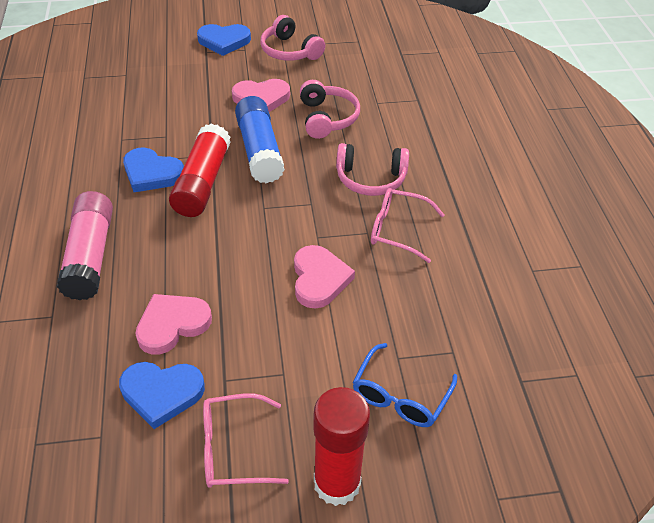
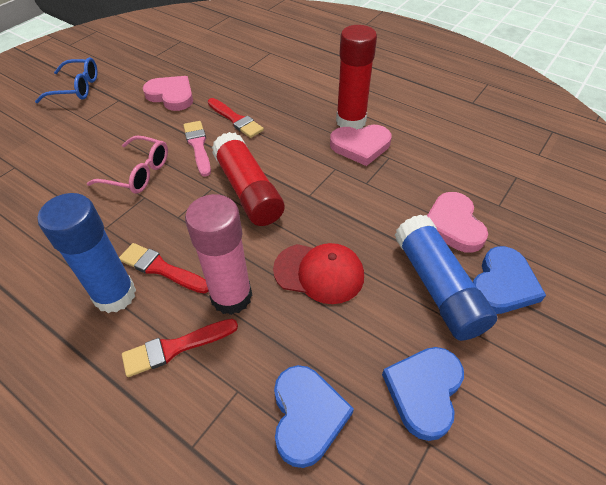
blue glue stick: 1 -> 2
pink brush: 0 -> 1
pink glasses: 2 -> 1
pink headphones: 3 -> 0
red brush: 0 -> 3
red cap: 0 -> 1

